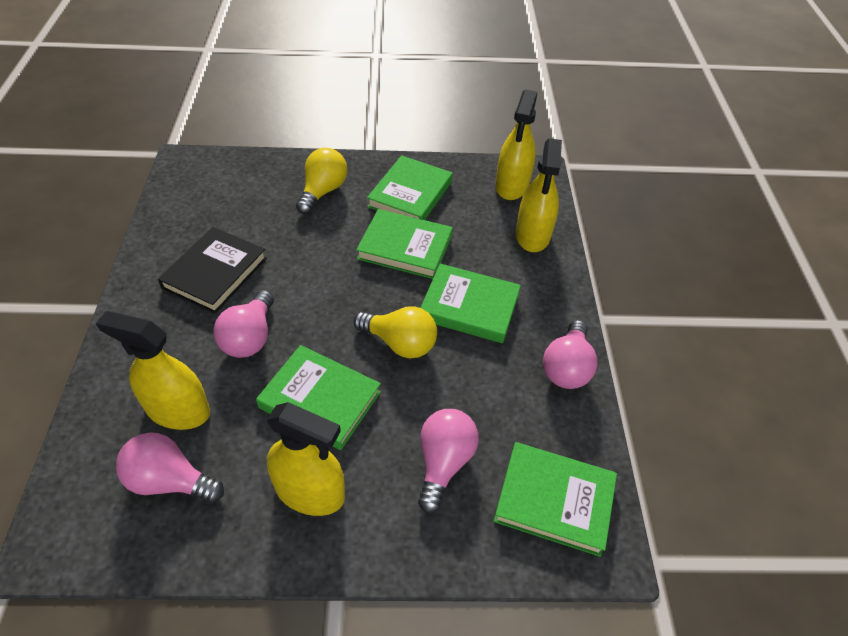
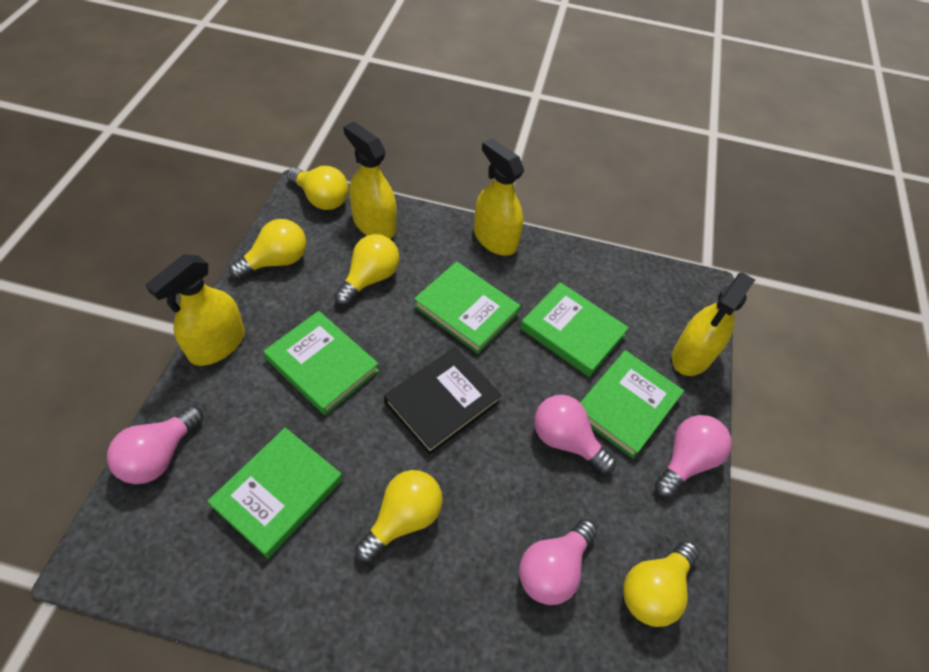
yellow light bulb: 2 -> 5

